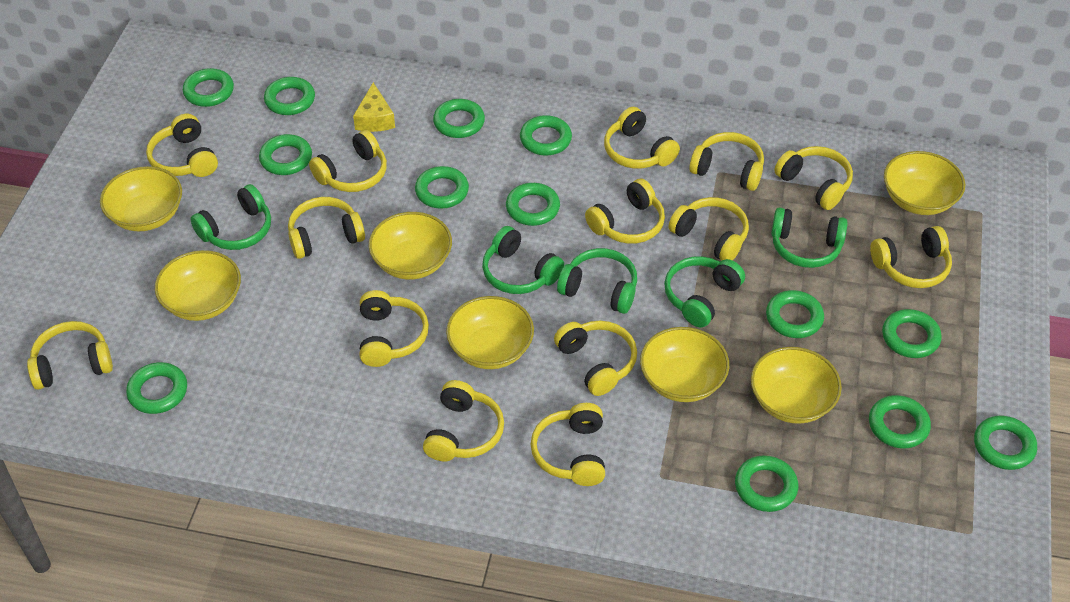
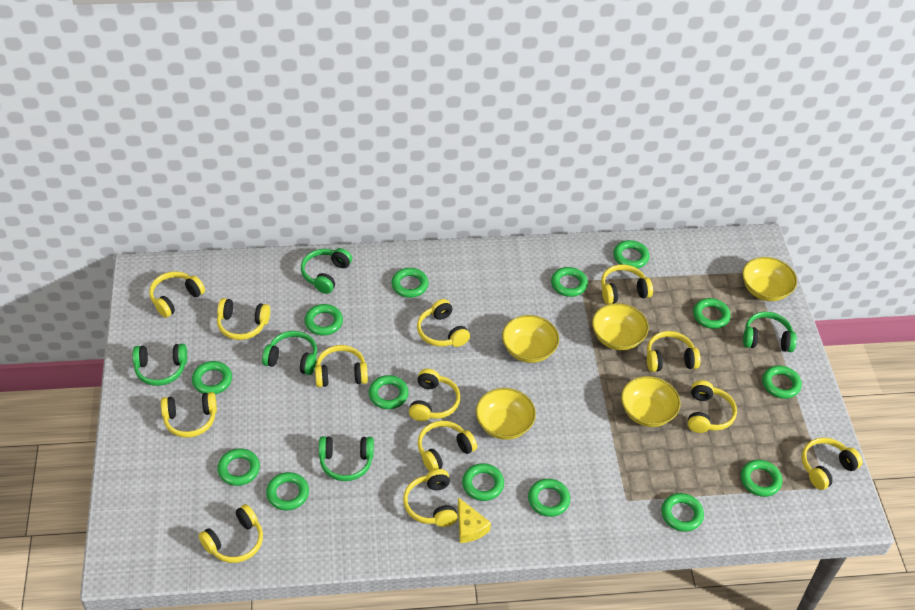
green ring: 13 -> 14
yellow bowl: 7 -> 5
yellow headphones: 14 -> 13

